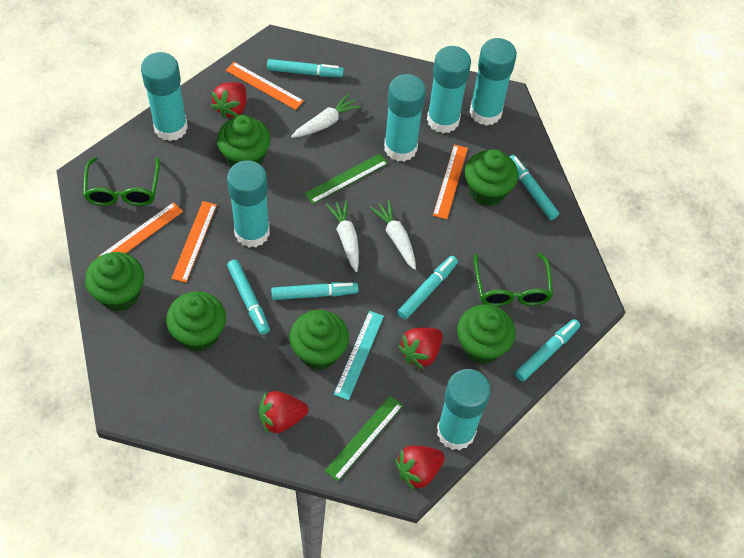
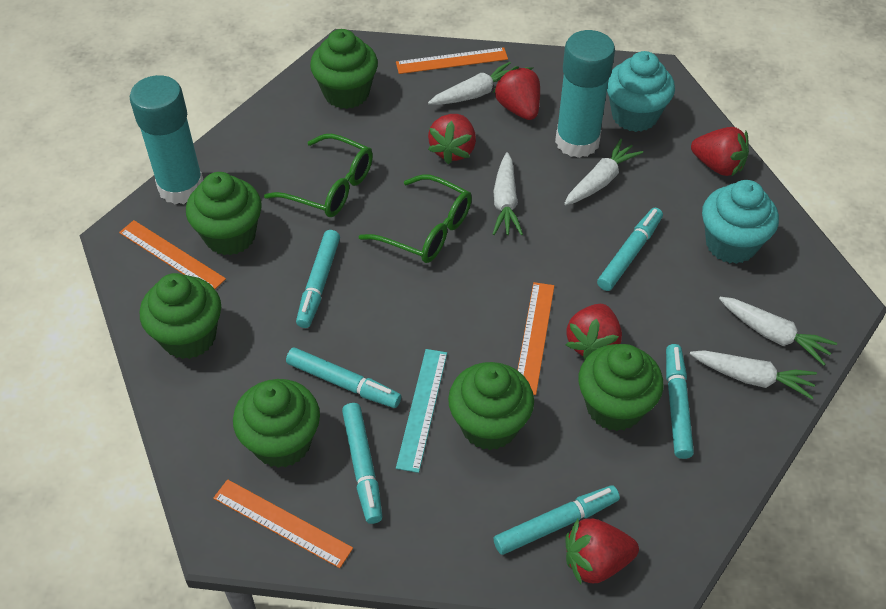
green ruler: 2 -> 0
red strawberry: 4 -> 5
turquoise cupcake: 0 -> 2
turquoise glue stick: 6 -> 2
white carrot: 3 -> 5

